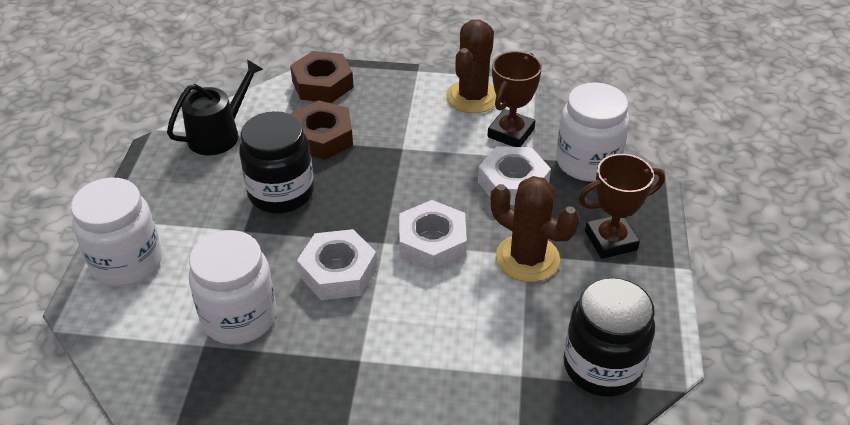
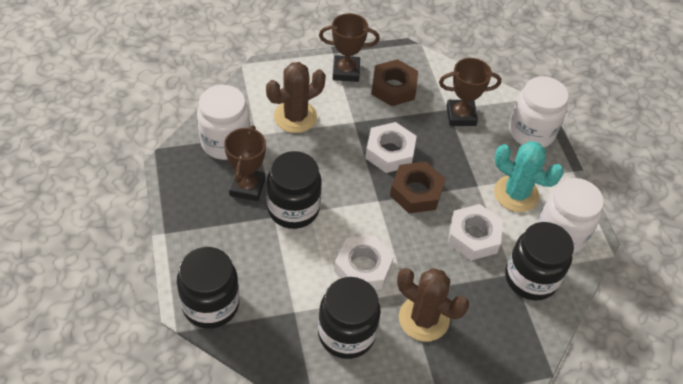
black jar: 2 -> 4
black watering can: 1 -> 0
brown trophy: 2 -> 3
turquoise cactus: 0 -> 1

